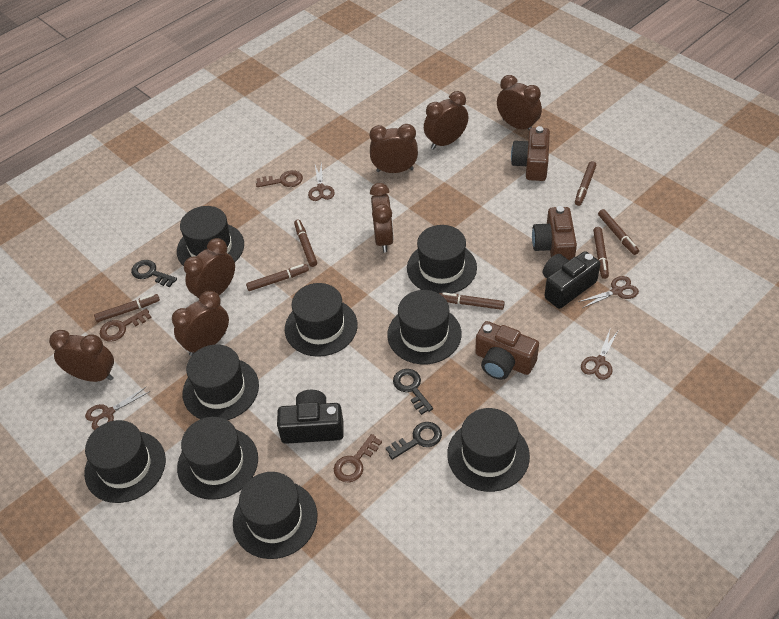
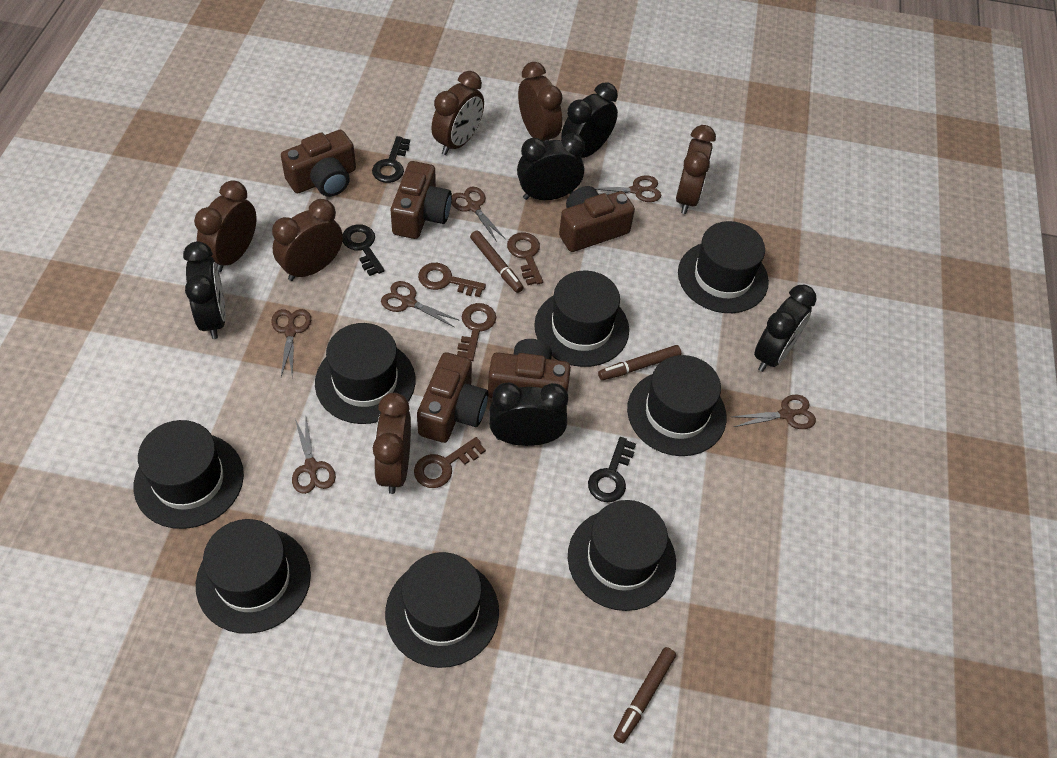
black camera: 2 -> 0
black clock: 0 -> 5
black hat: 9 -> 8
brown camera: 3 -> 5
brown clock: 7 -> 6
brown key: 3 -> 4
brown marker: 7 -> 3
brown scissors: 4 -> 6

